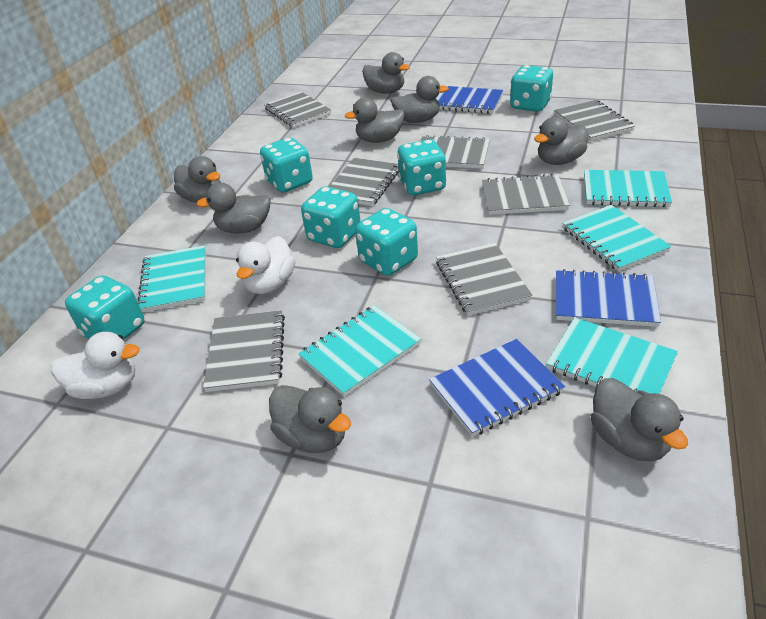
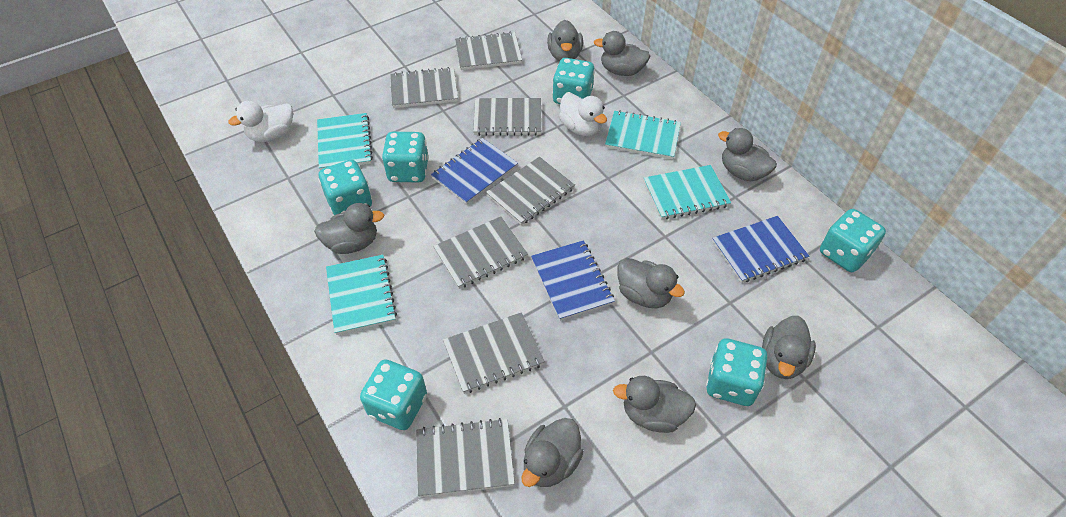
turquoise notebook: 5 -> 4

